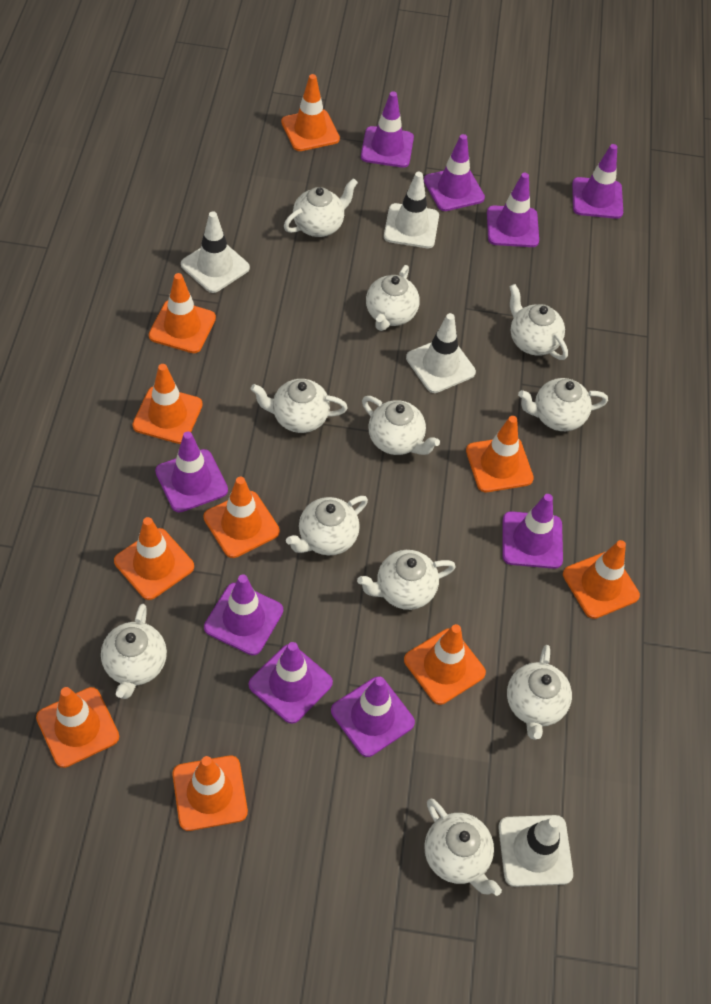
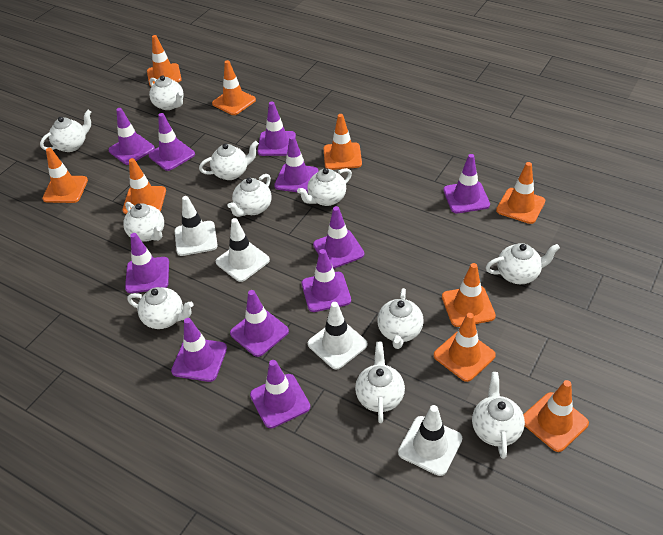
orange traffic cone: 10 -> 9
purple traffic cone: 9 -> 11

